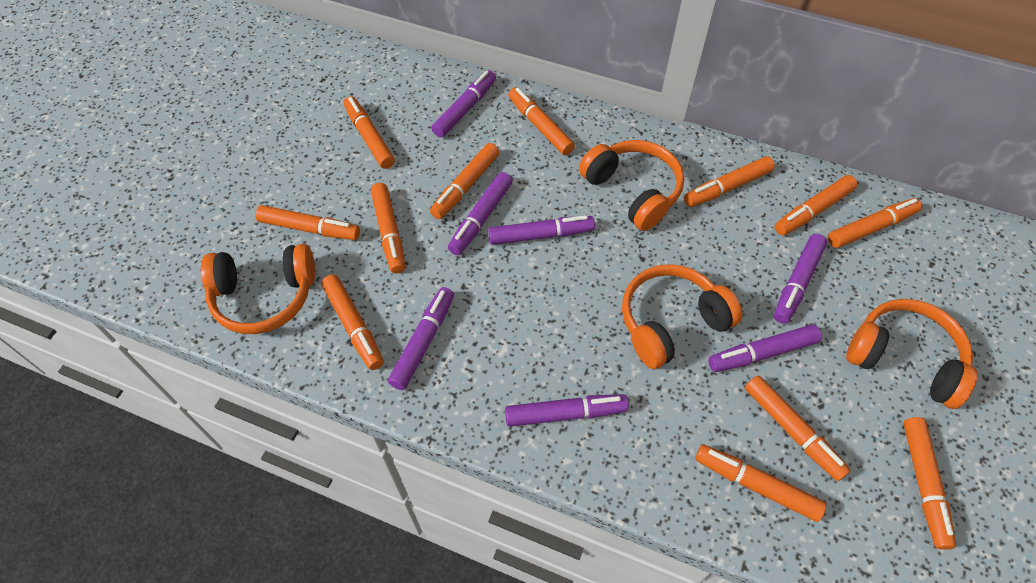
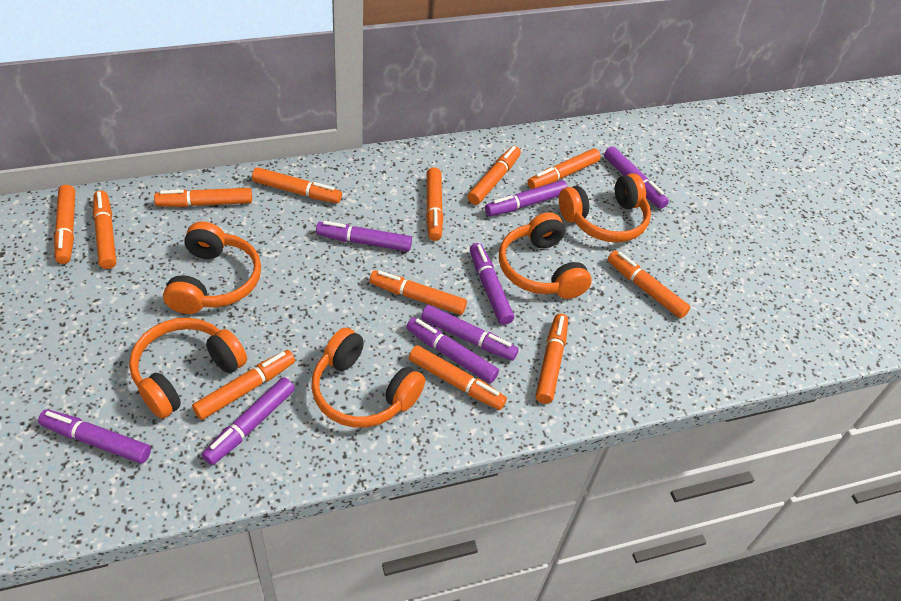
orange headphones: 4 -> 5
purple marker: 7 -> 8

